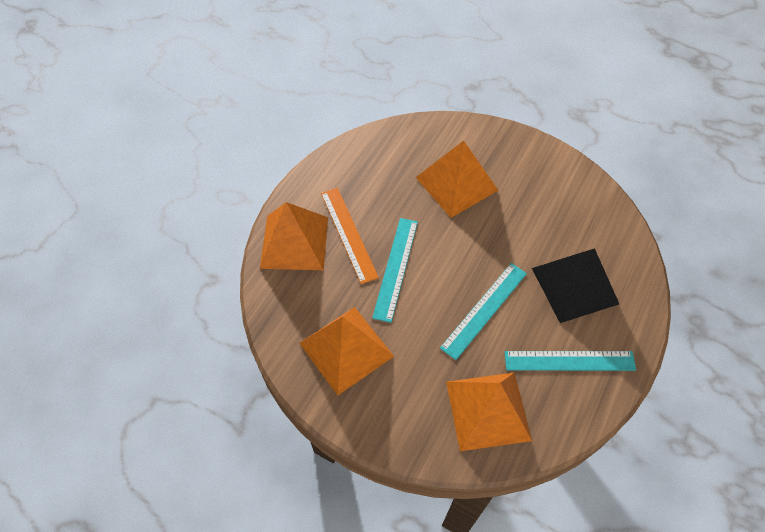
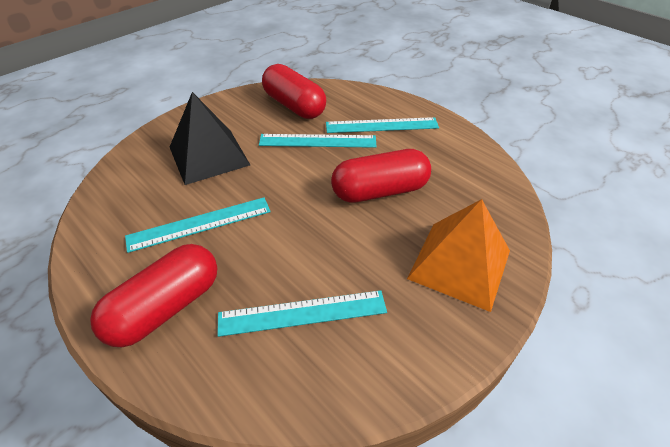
orange pyramid: 4 -> 1
orange ruler: 1 -> 0
red capsule: 0 -> 3
turquoise ruler: 3 -> 4

